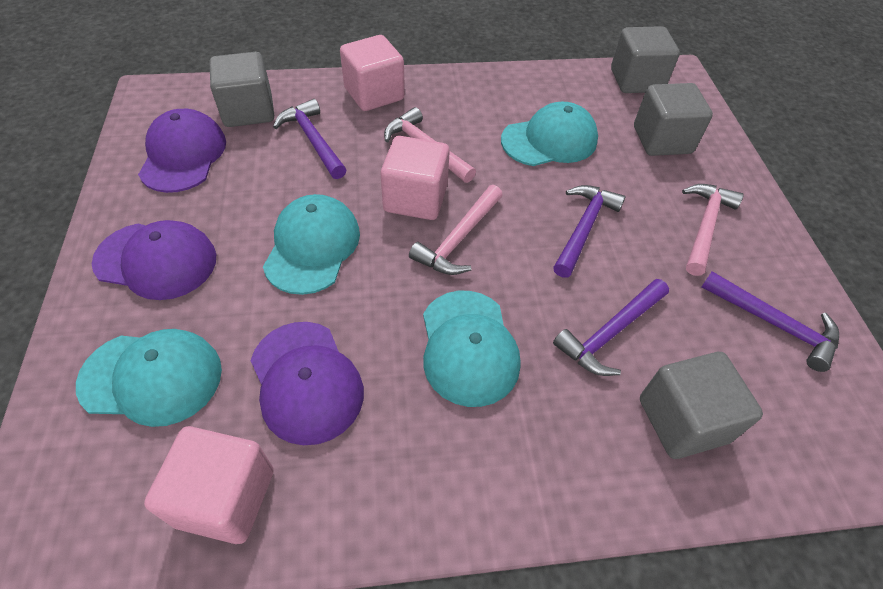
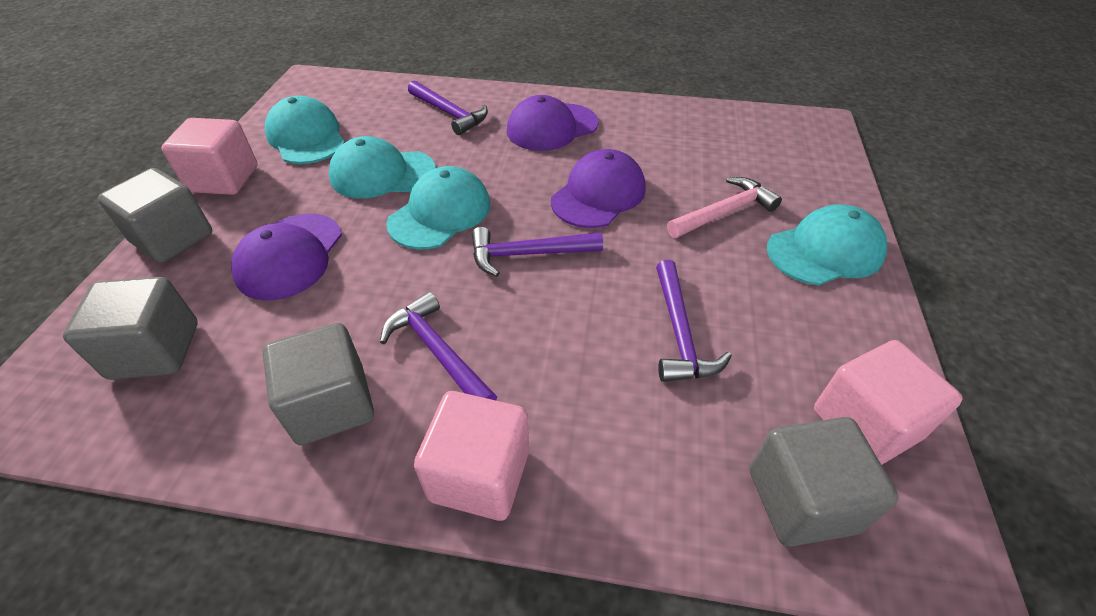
pink hammer: 3 -> 1

